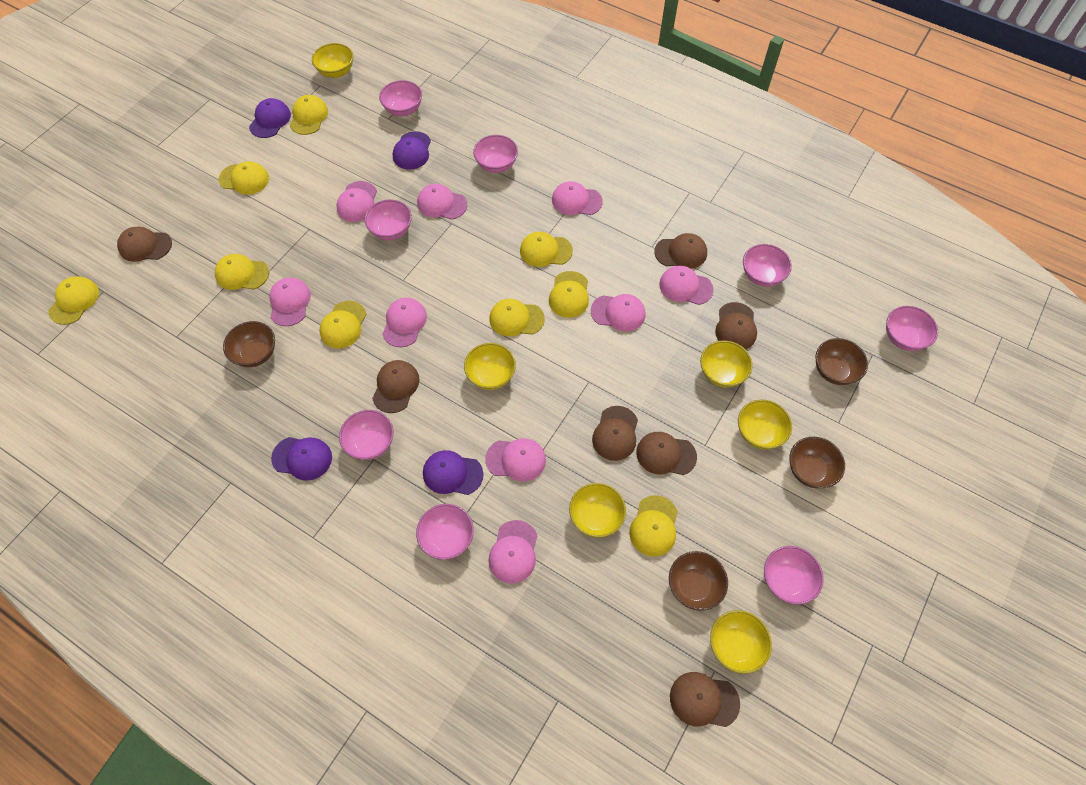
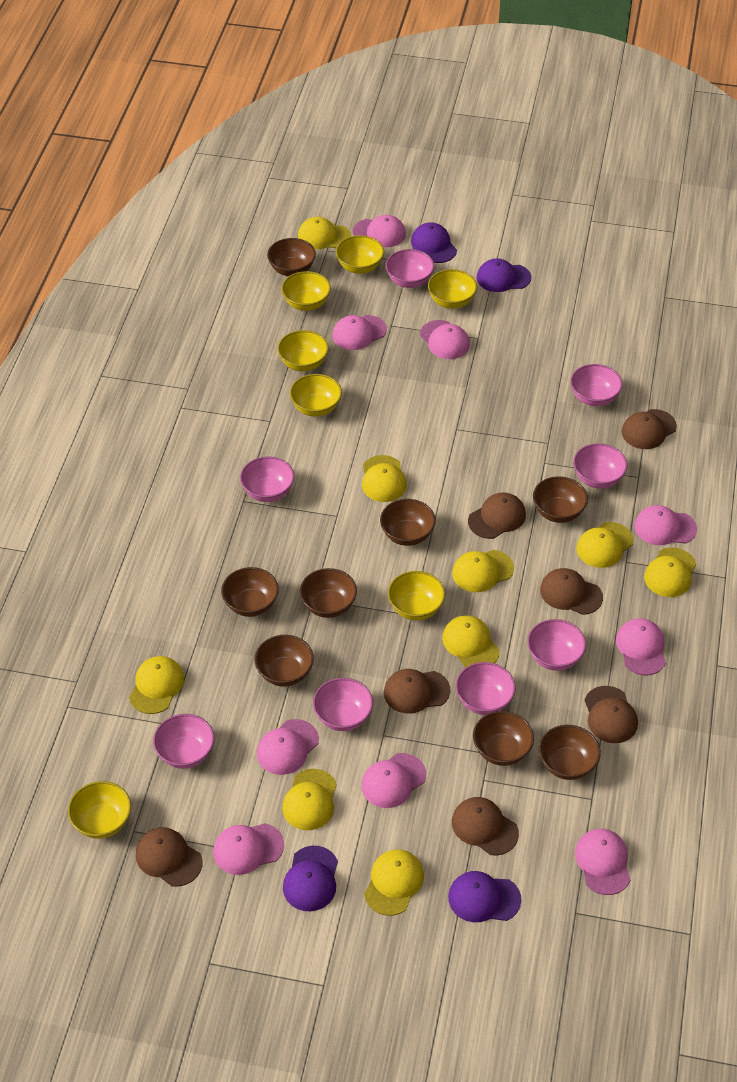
brown bowl: 4 -> 8
yellow bowl: 6 -> 7

